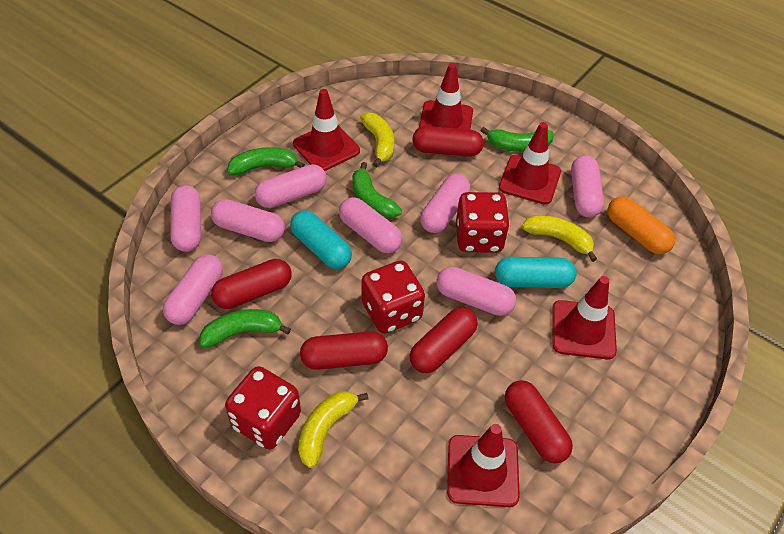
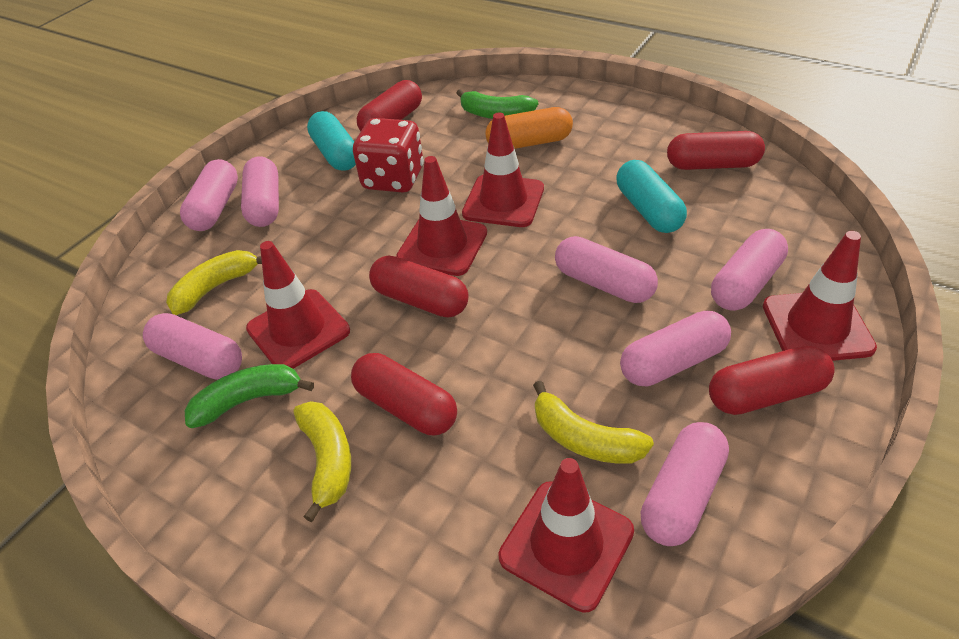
green banana: 4 -> 2
pink capsule: 8 -> 7
red dice: 3 -> 1

